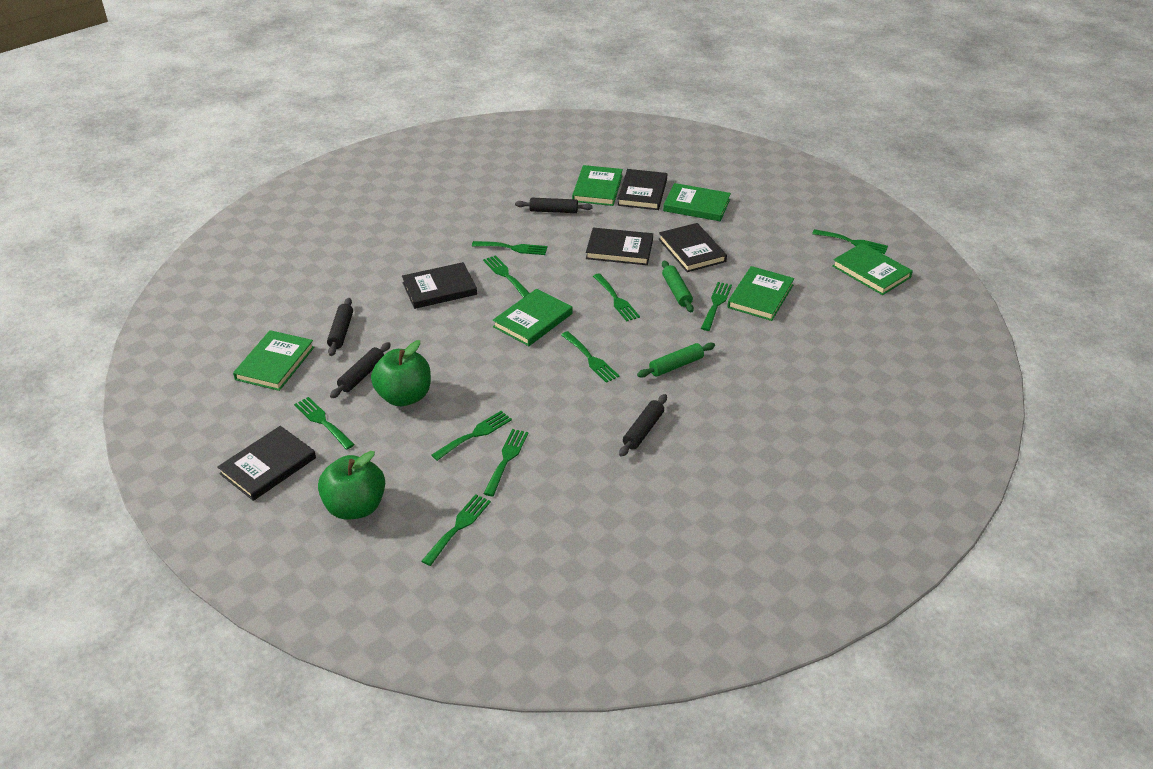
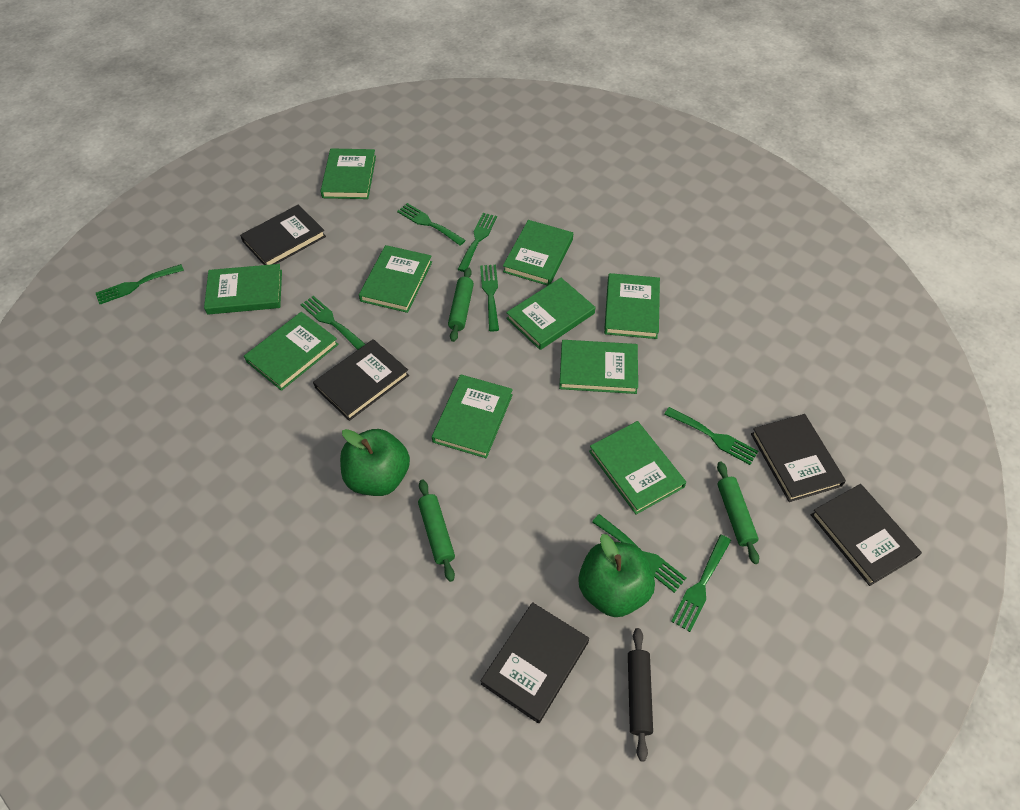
black rolling pin: 4 -> 1
green book: 6 -> 10
green fork: 10 -> 8
green rolling pin: 2 -> 3

